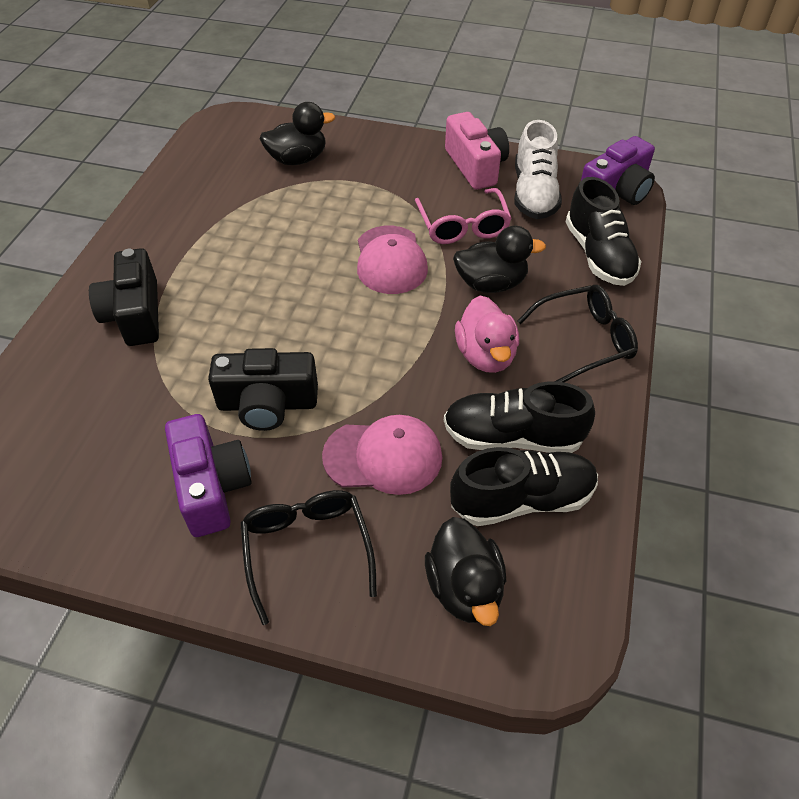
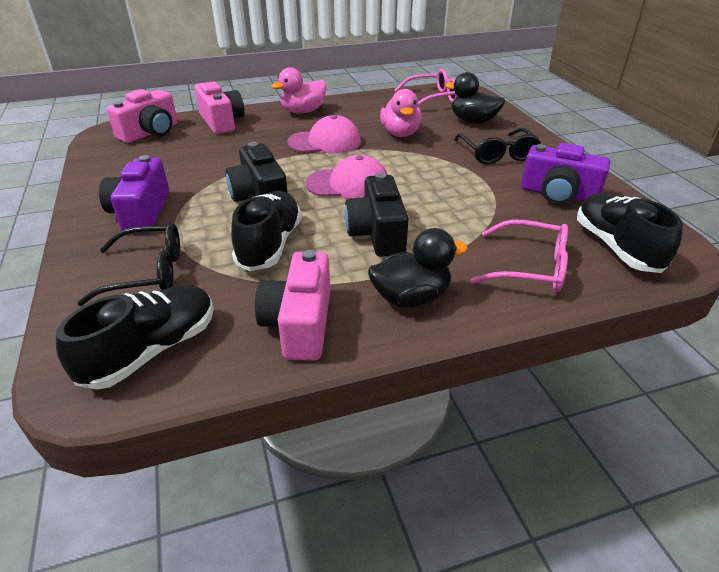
black duck: 3 -> 2
pink camera: 1 -> 3
pink duck: 1 -> 2
pink glasses: 1 -> 2
white shoe: 1 -> 0

